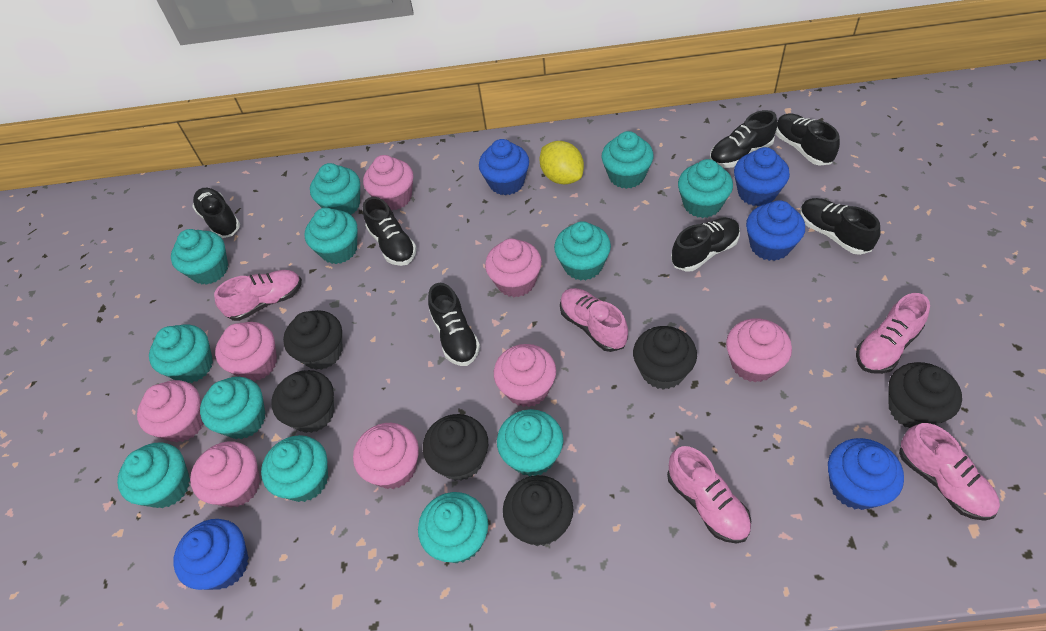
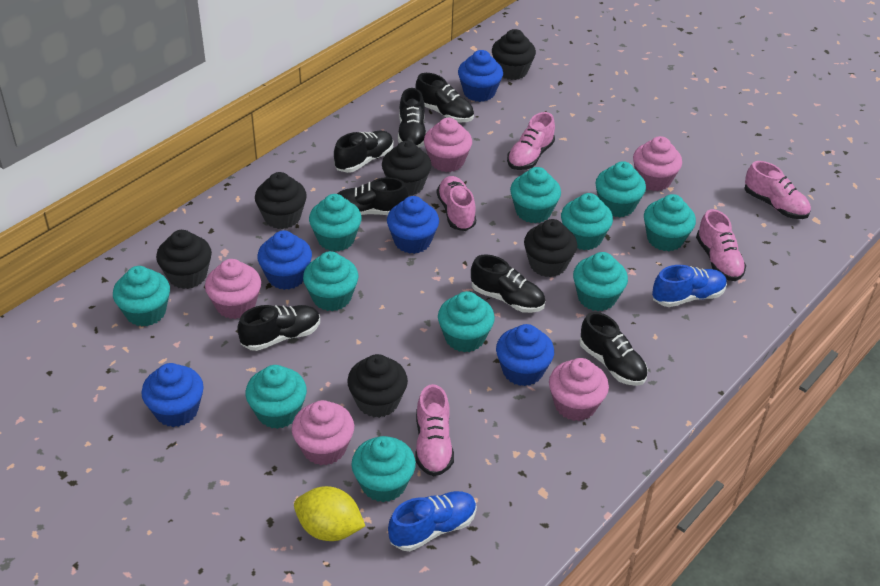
blue shoe: 0 -> 2
pink cupcake: 8 -> 5
turquoise cupcake: 12 -> 11

